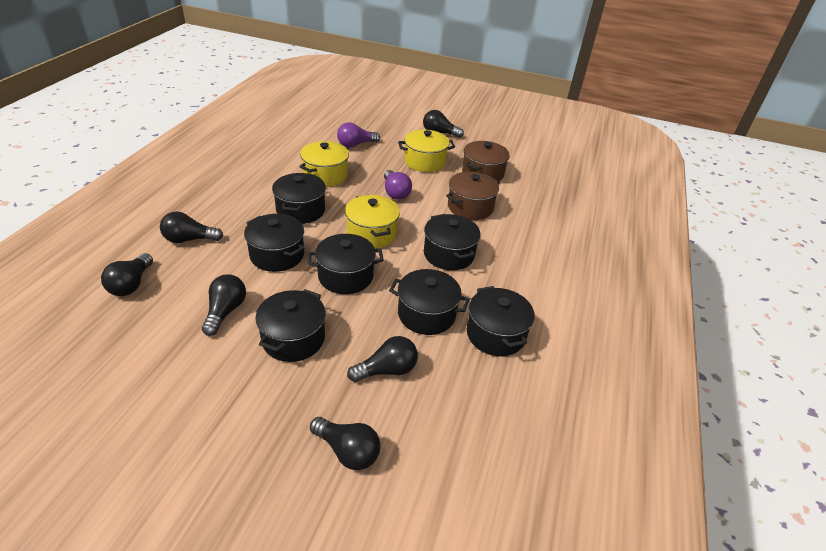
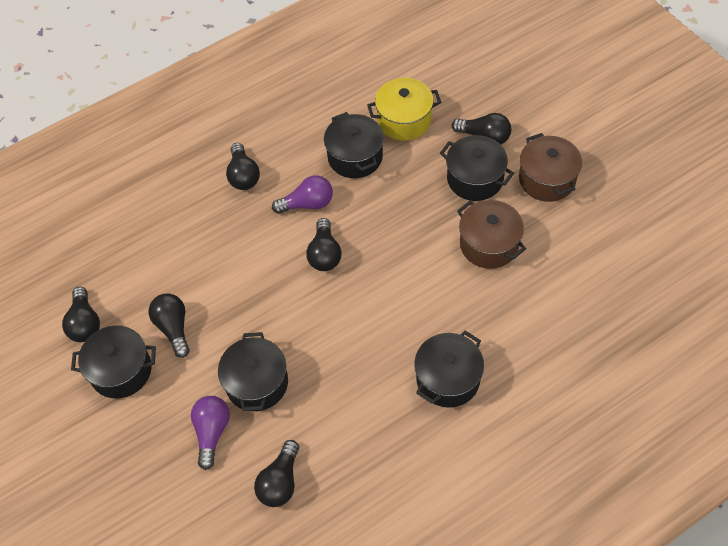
black pot: 7 -> 5
yellow pot: 3 -> 1

